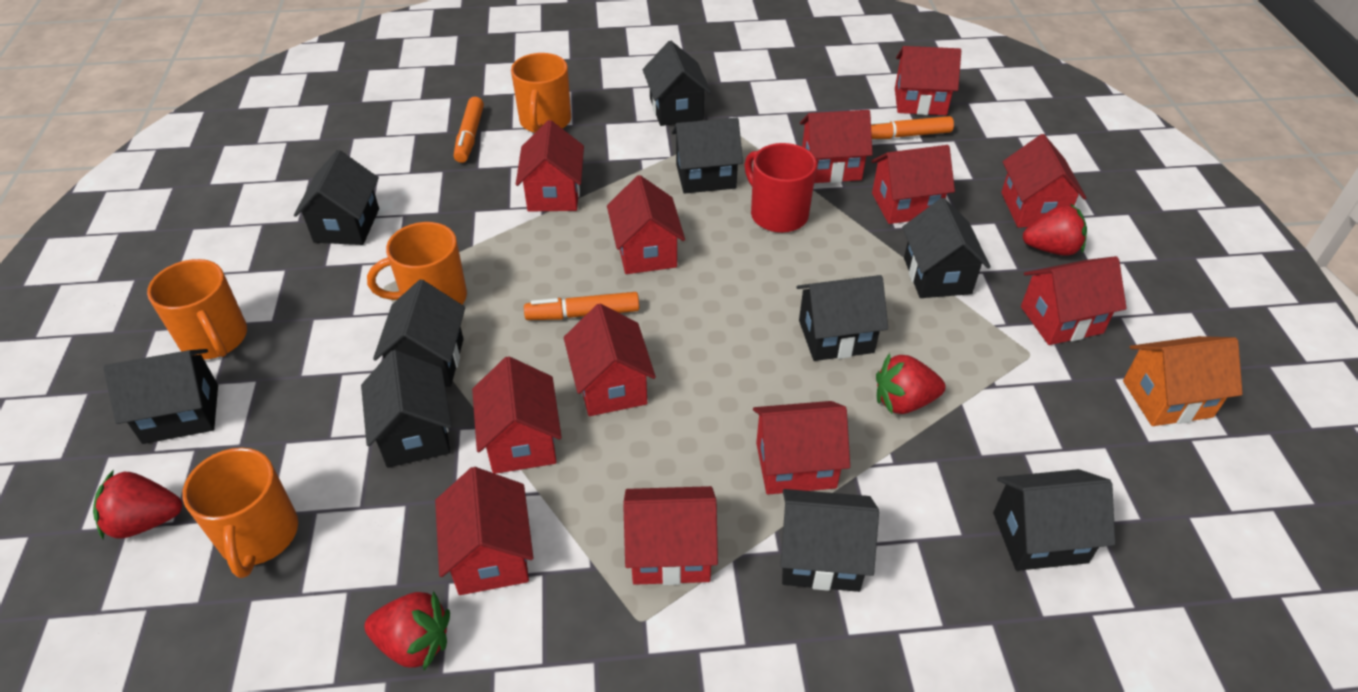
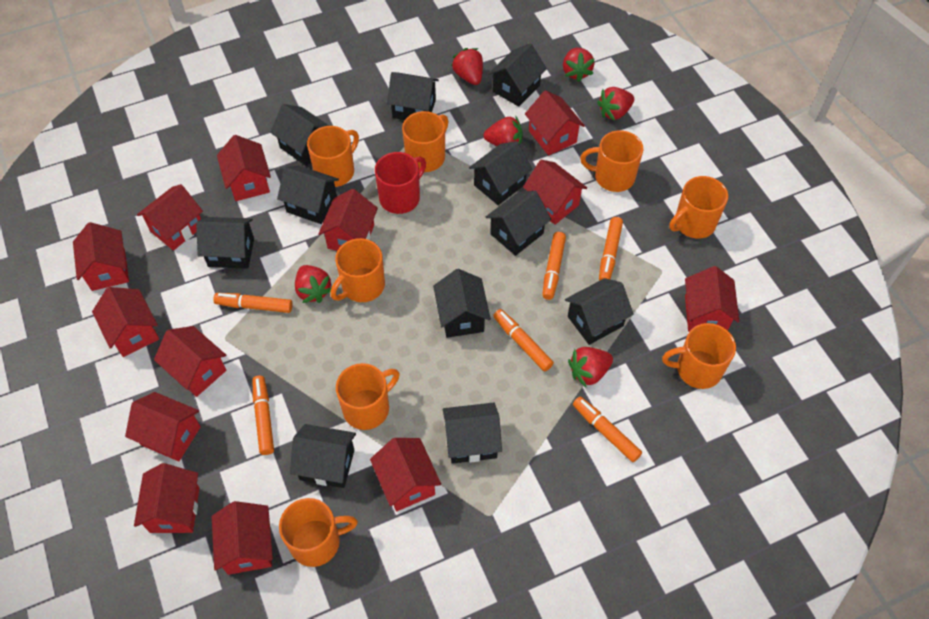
black house: 10 -> 11
orange house: 1 -> 0
orange marker: 3 -> 6
orange mug: 4 -> 8
red house: 12 -> 13
red strawberry: 4 -> 6

